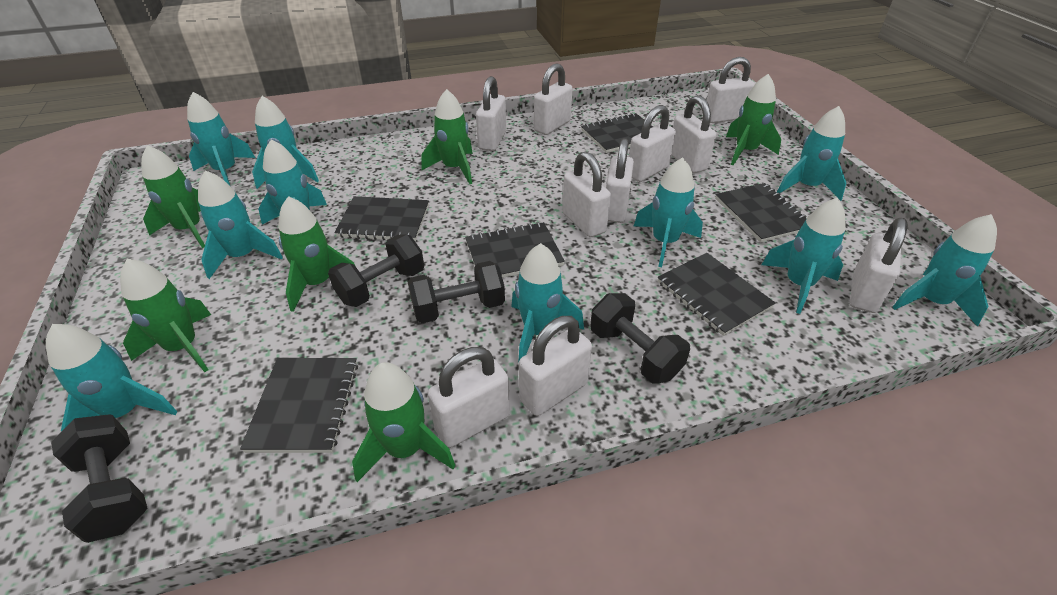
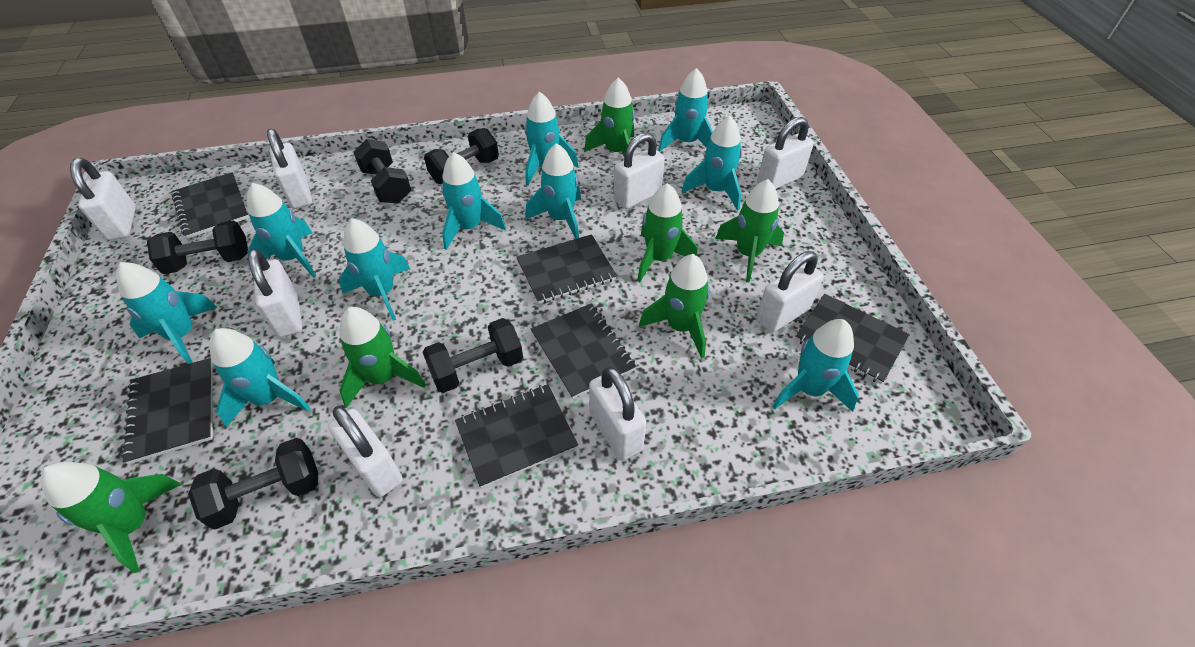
black dumbbell: 4 -> 5
white padlock: 10 -> 8

